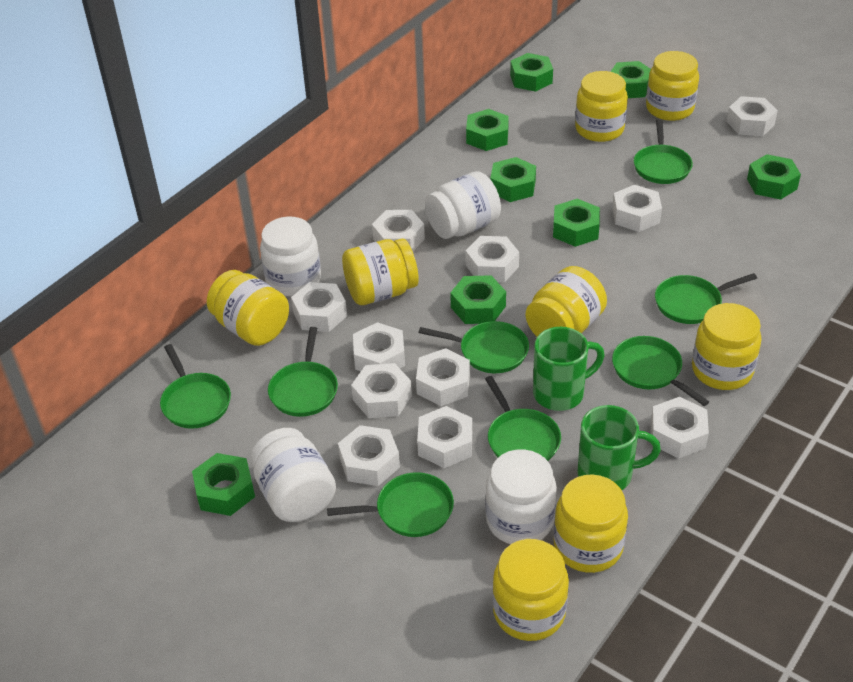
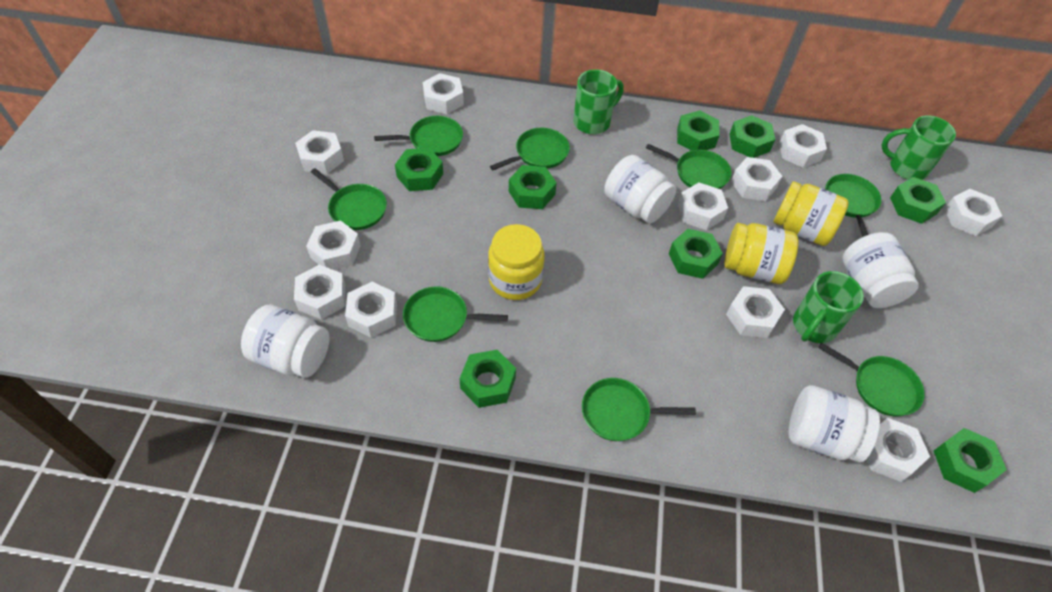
green mug: 2 -> 3
yellow jar: 8 -> 3

